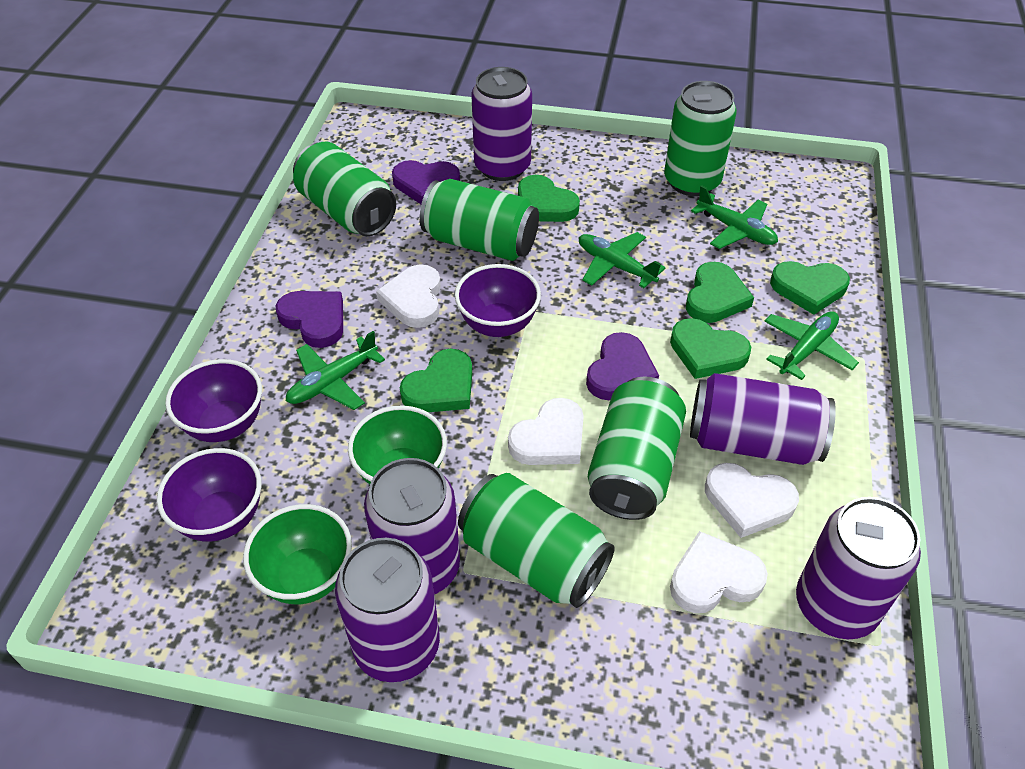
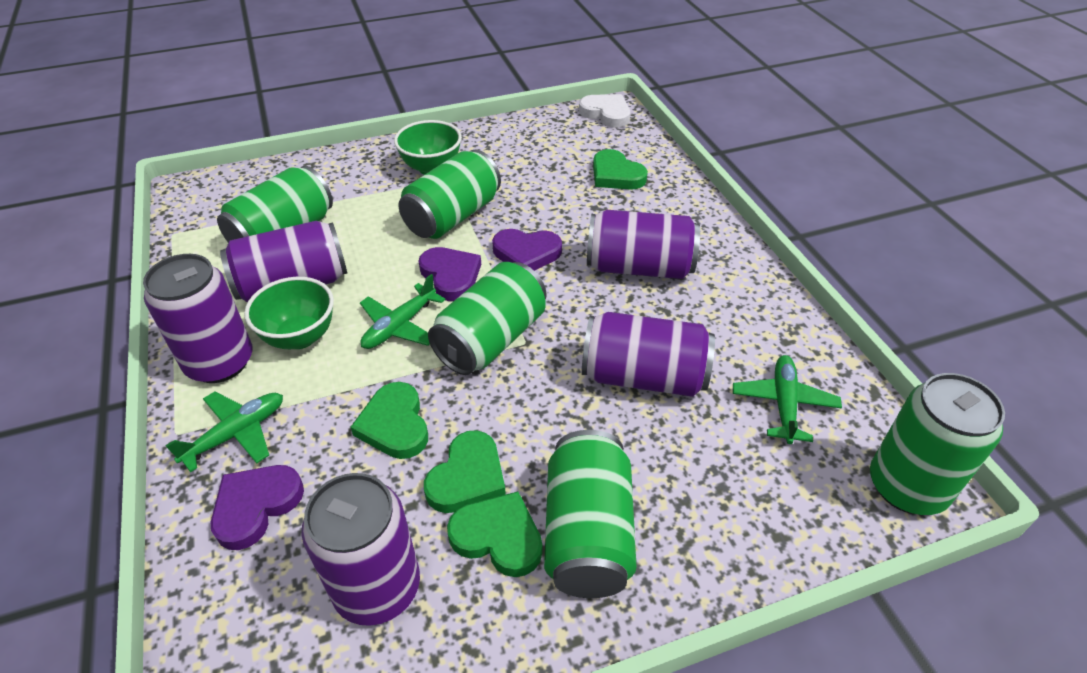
green heart: 5 -> 4
green plane: 4 -> 3
purple bowl: 3 -> 0
white heart: 4 -> 1

